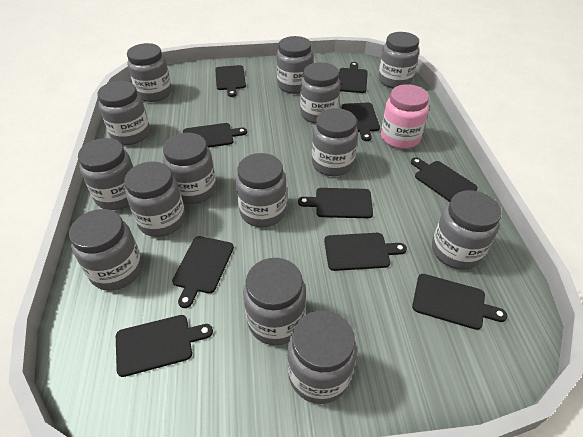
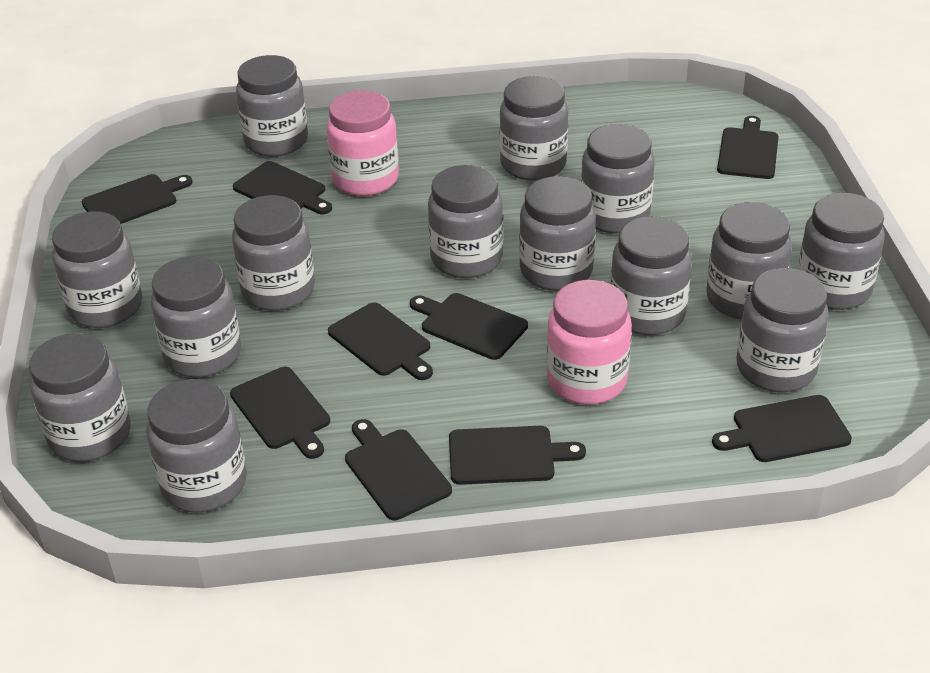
black cutting board: 10 -> 9
pink jar: 1 -> 2

